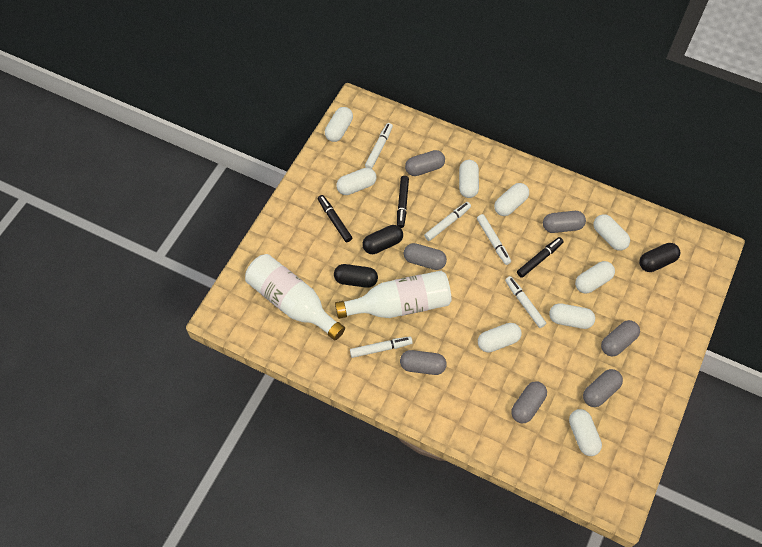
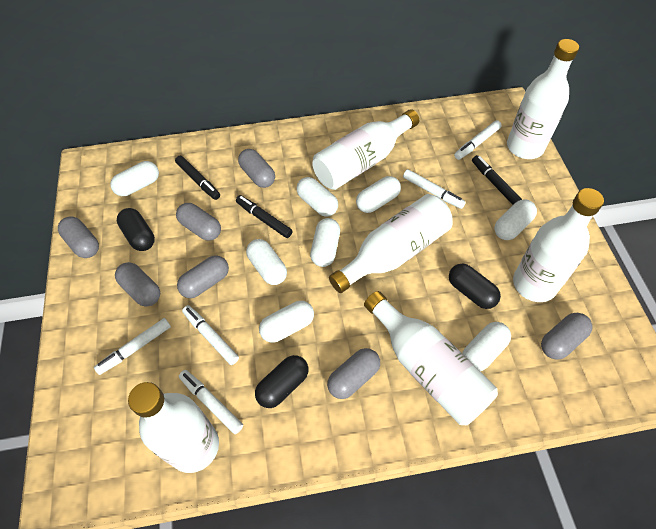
white bottle: 2 -> 6
white capsule: 9 -> 8

